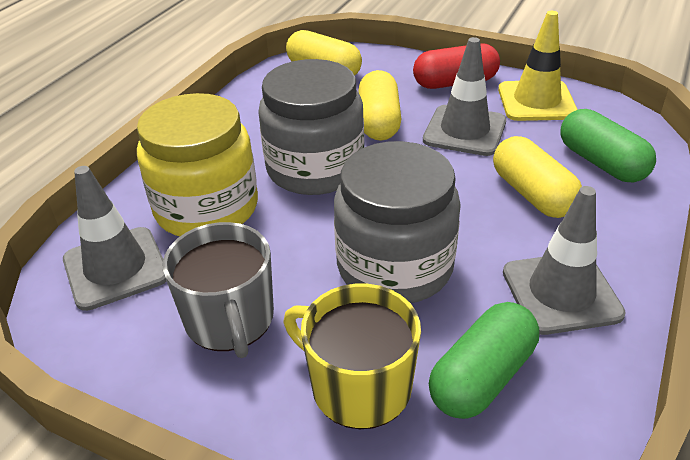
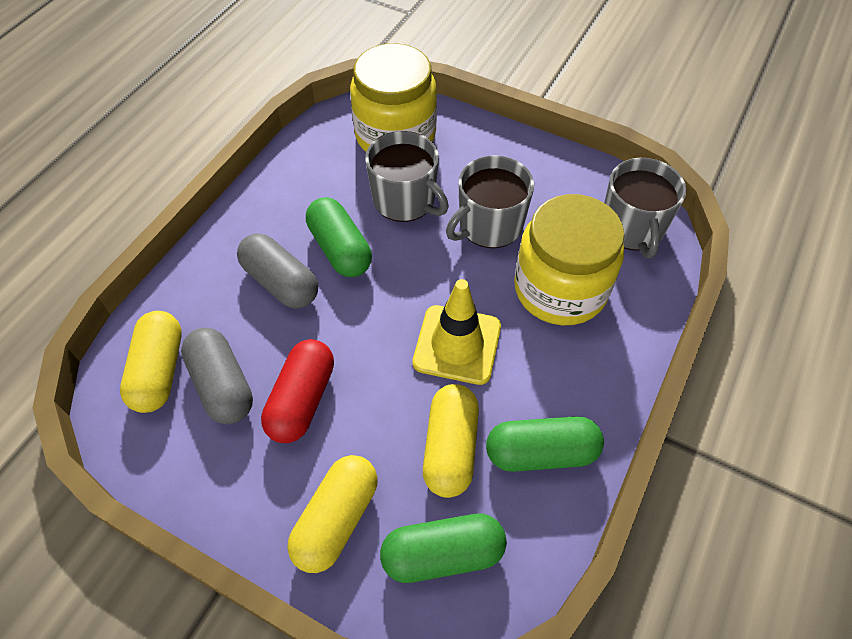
green capsule: 2 -> 3
grey capsule: 0 -> 2
grey jar: 2 -> 0
grey mug: 1 -> 3
grey traffic cone: 3 -> 0
yellow jar: 1 -> 2
yellow mug: 1 -> 0

